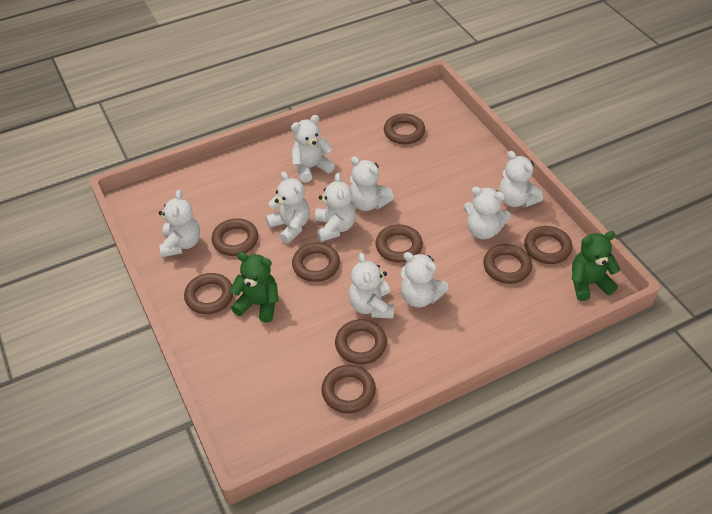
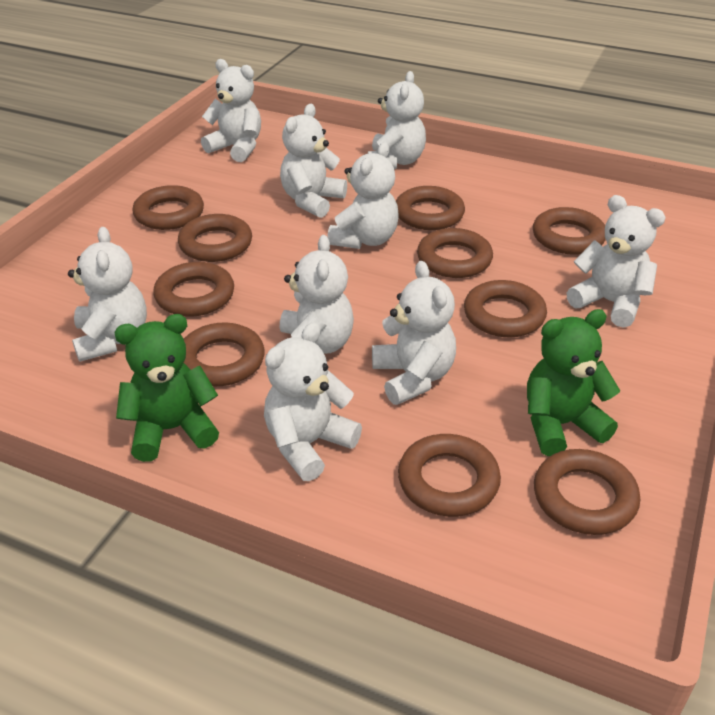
brown ring: 9 -> 10

